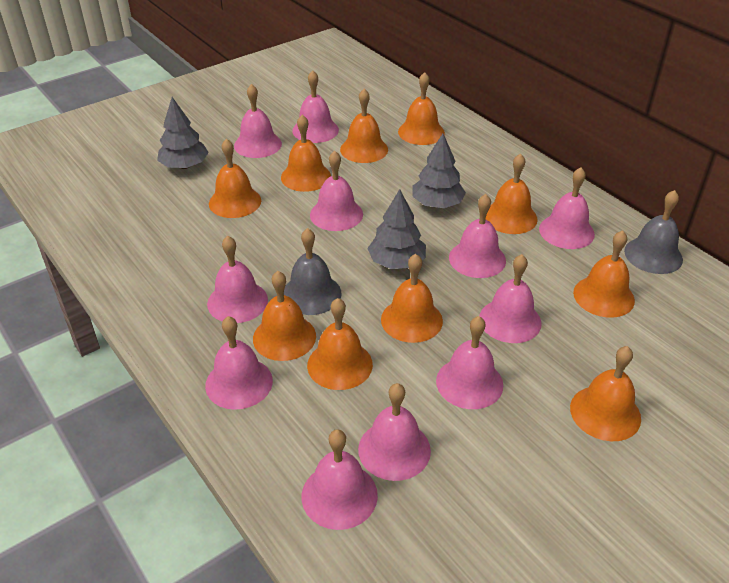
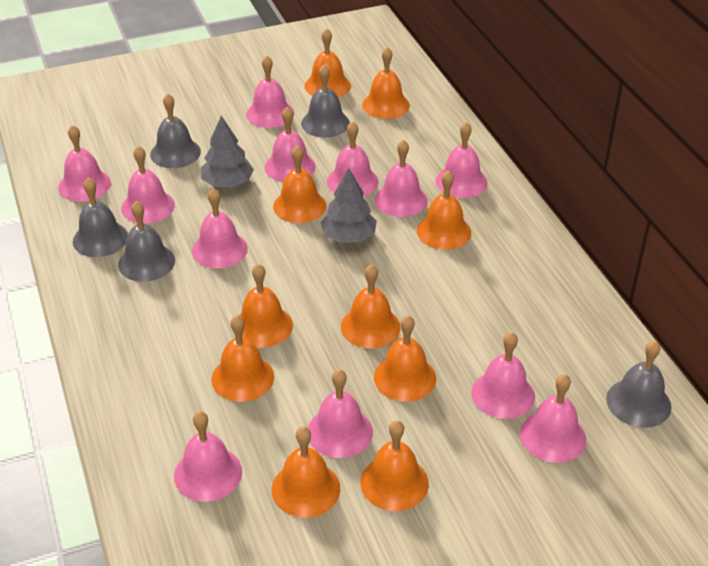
grey bell: 2 -> 5
grey tree: 3 -> 2
pink bell: 11 -> 12

